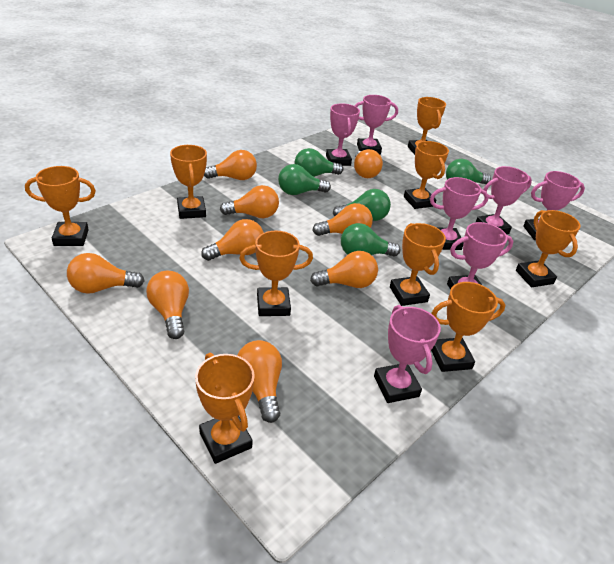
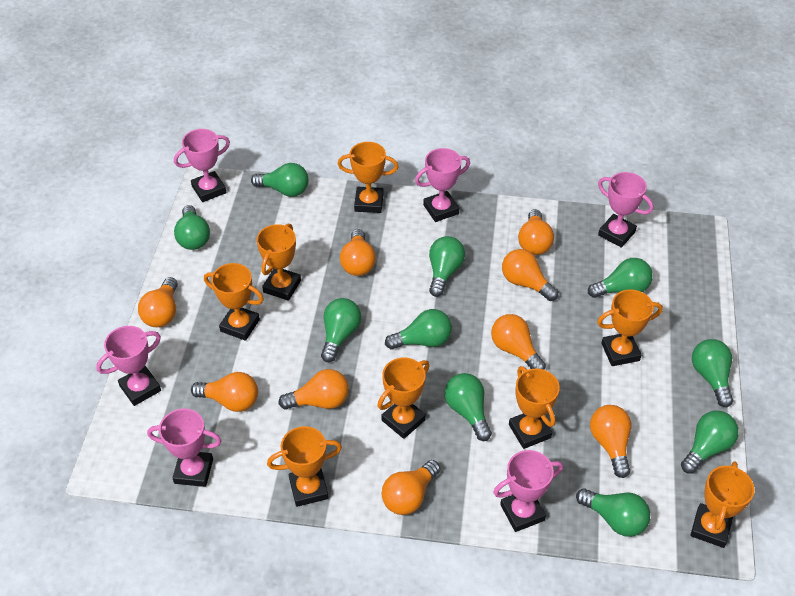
green light bulb: 5 -> 10
orange trophy: 9 -> 8
pink trophy: 7 -> 6

